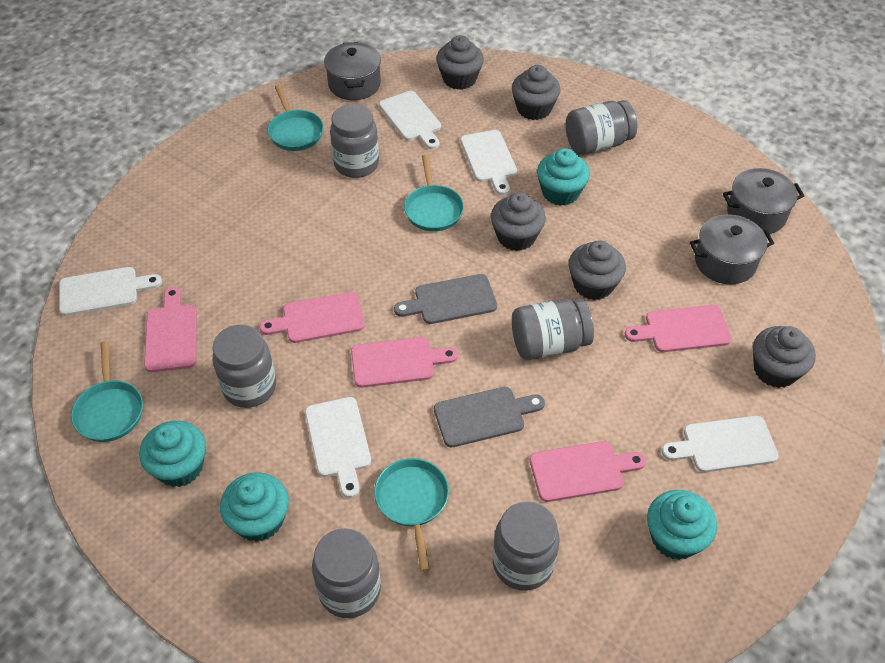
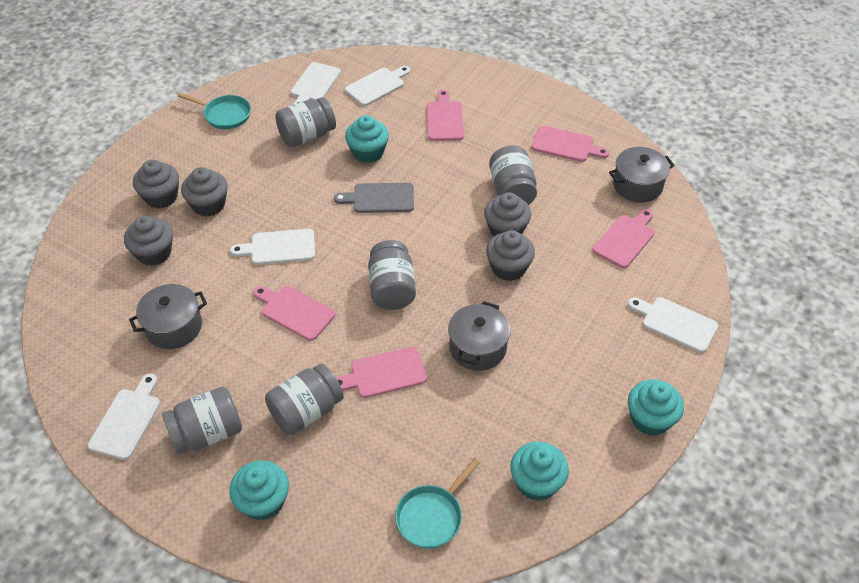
grey cutting board: 2 -> 1
grey jar: 6 -> 5
turquoise pan: 4 -> 2

